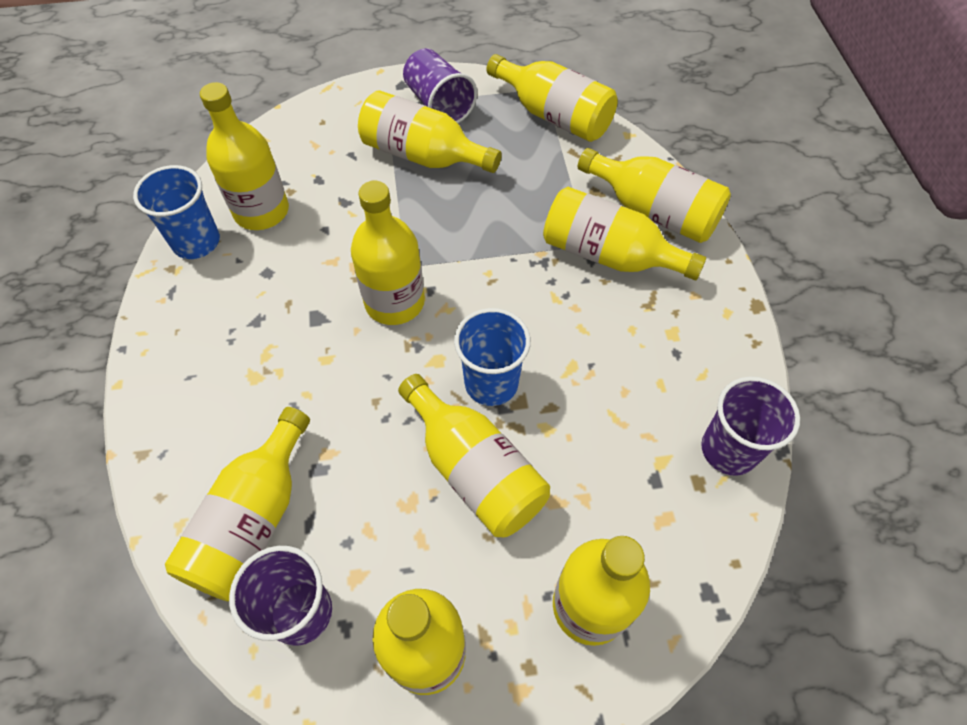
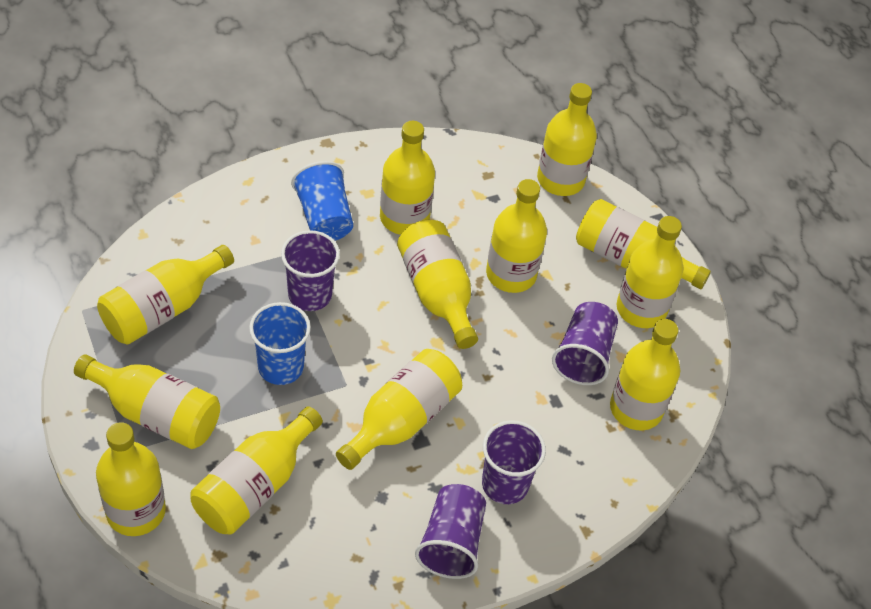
purple cup: 3 -> 4
yellow bottle: 10 -> 12

